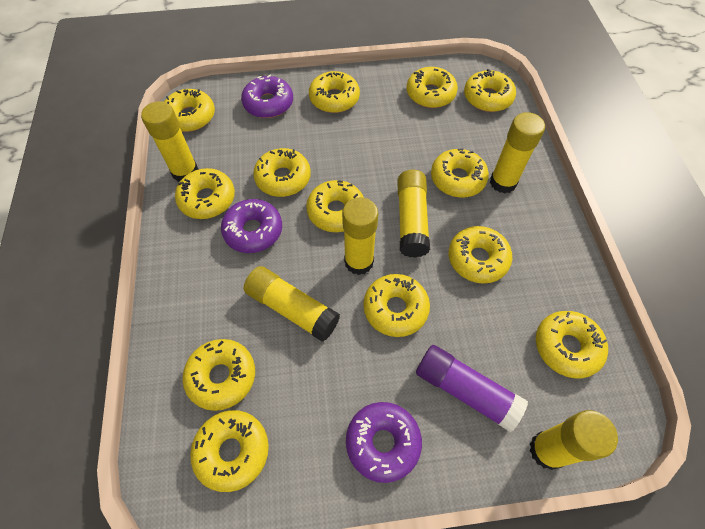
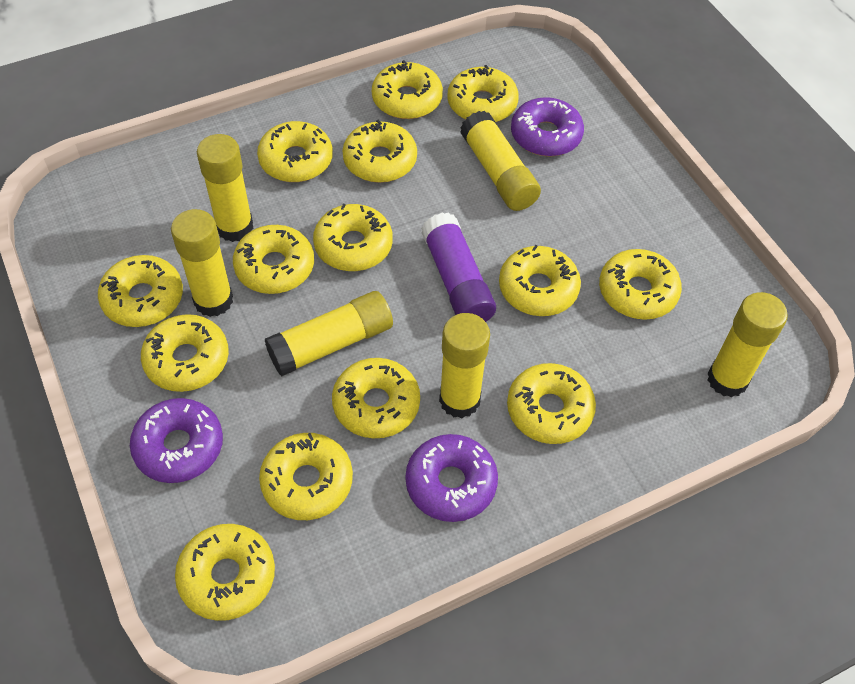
yellow donut: 13 -> 14

